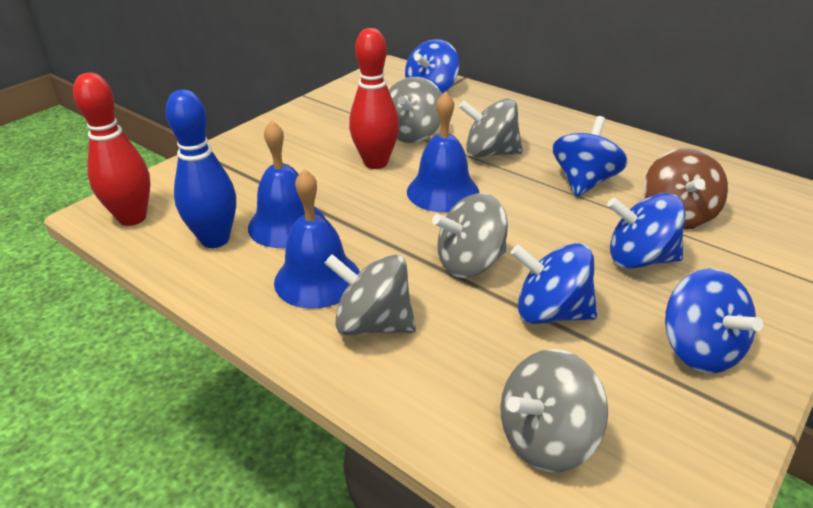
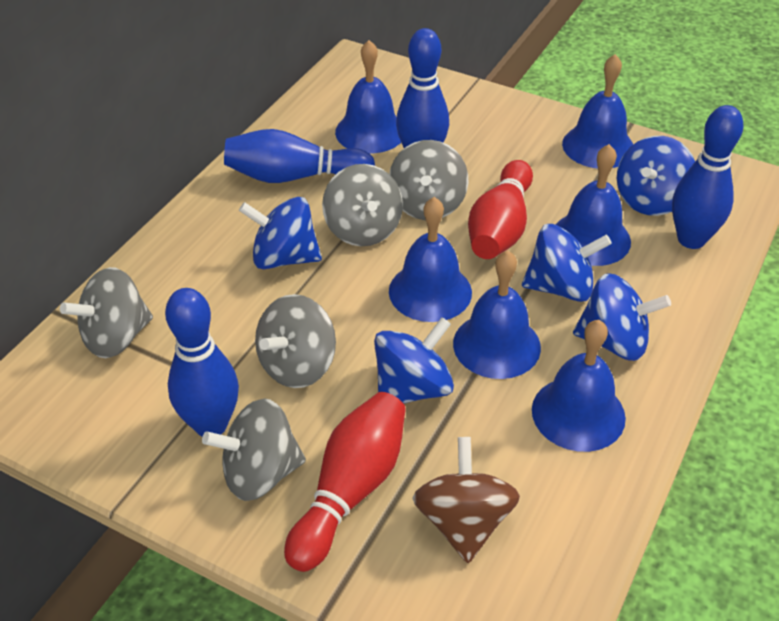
blue bell: 3 -> 6
blue bowling pin: 1 -> 4

